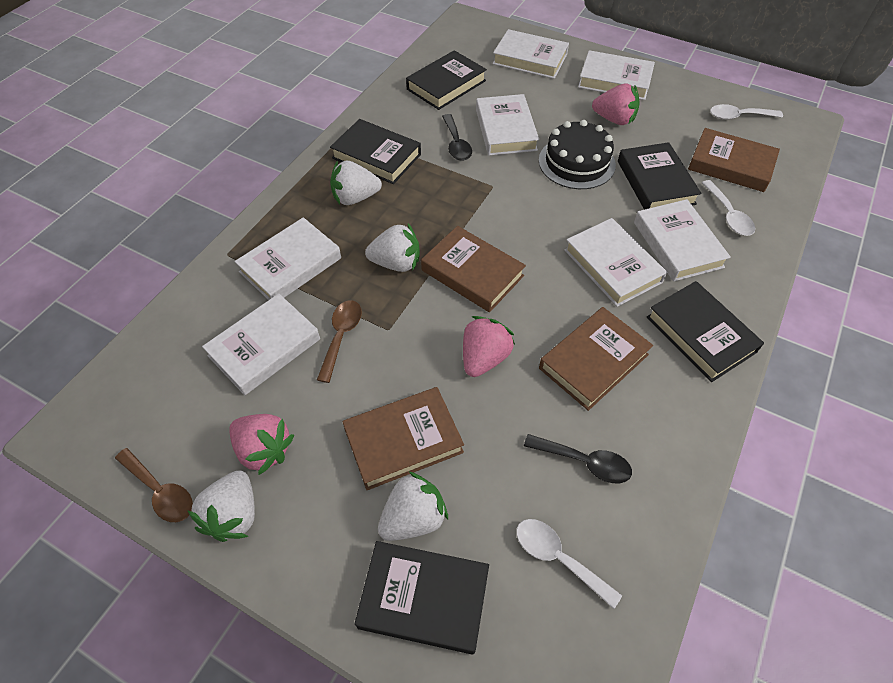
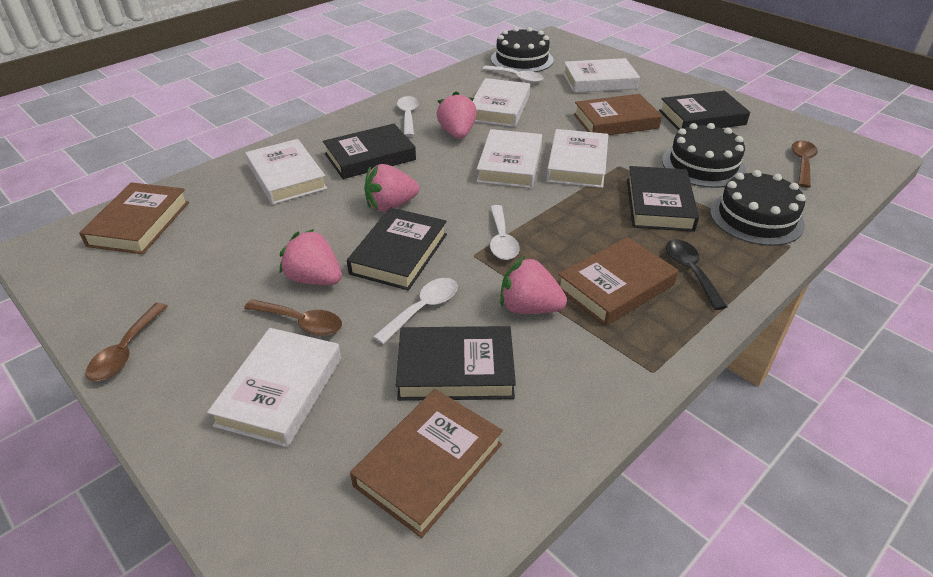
black cake: 1 -> 3
black spoon: 2 -> 1
brown spoon: 2 -> 3
pink strawberry: 3 -> 4
white book: 7 -> 6
white spoon: 3 -> 4
white strawberry: 4 -> 0

